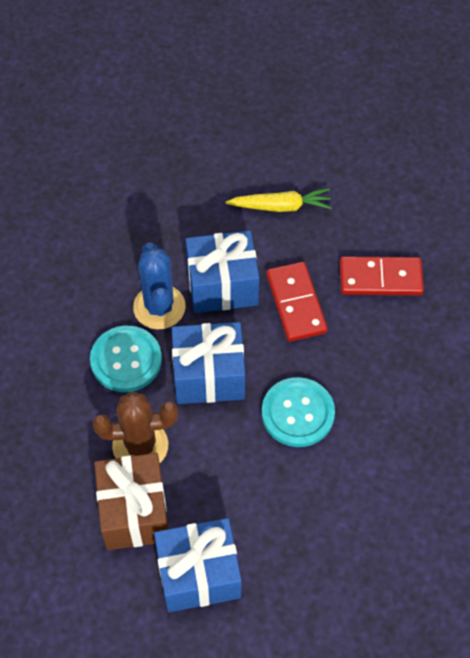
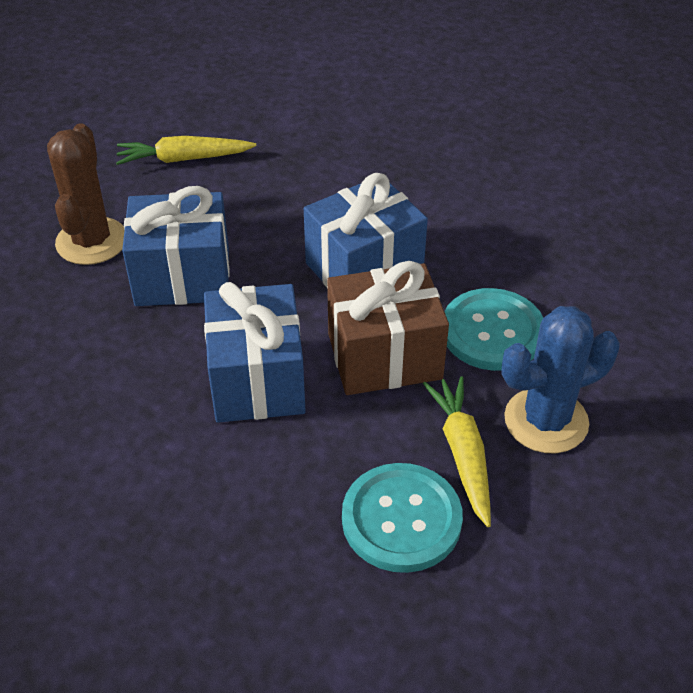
red domino: 2 -> 0
yellow carrot: 1 -> 2

